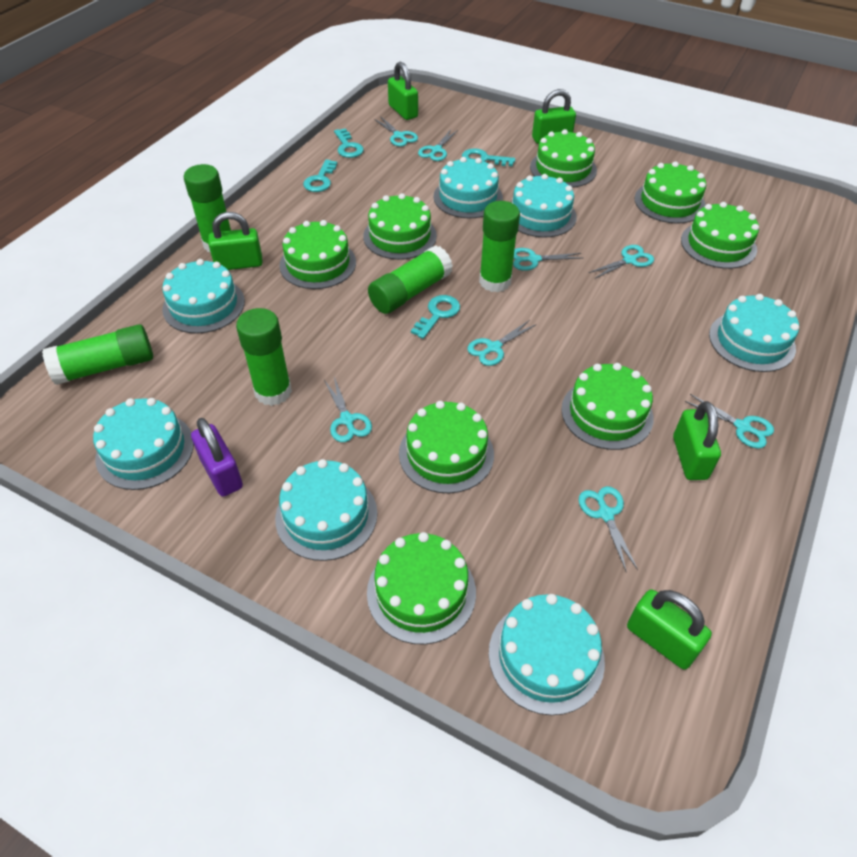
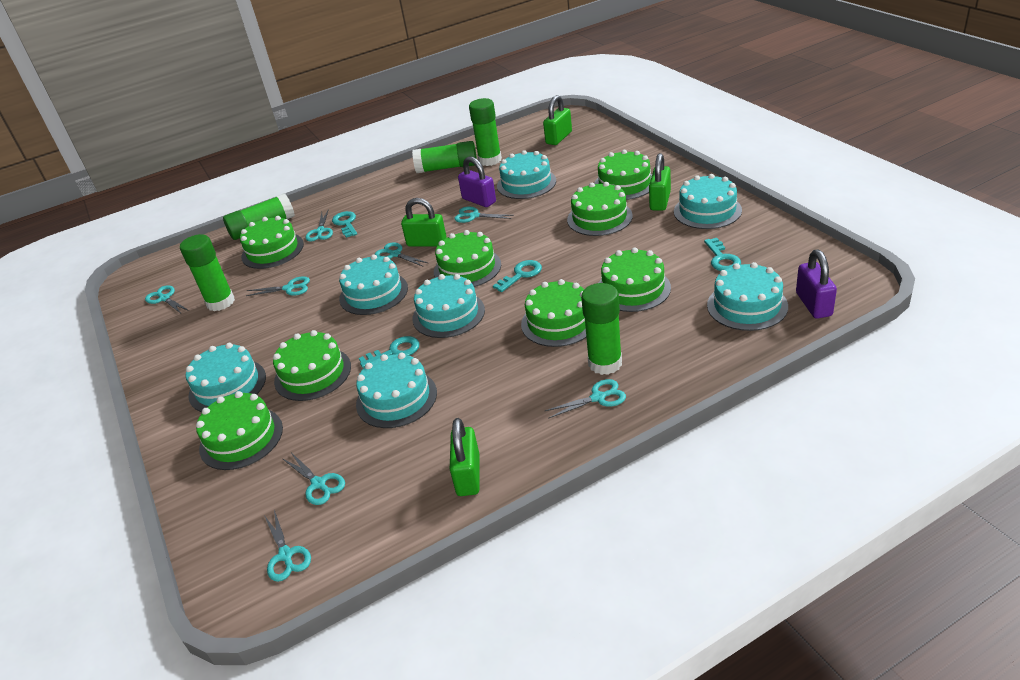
green padlock: 5 -> 4
purple padlock: 1 -> 2

